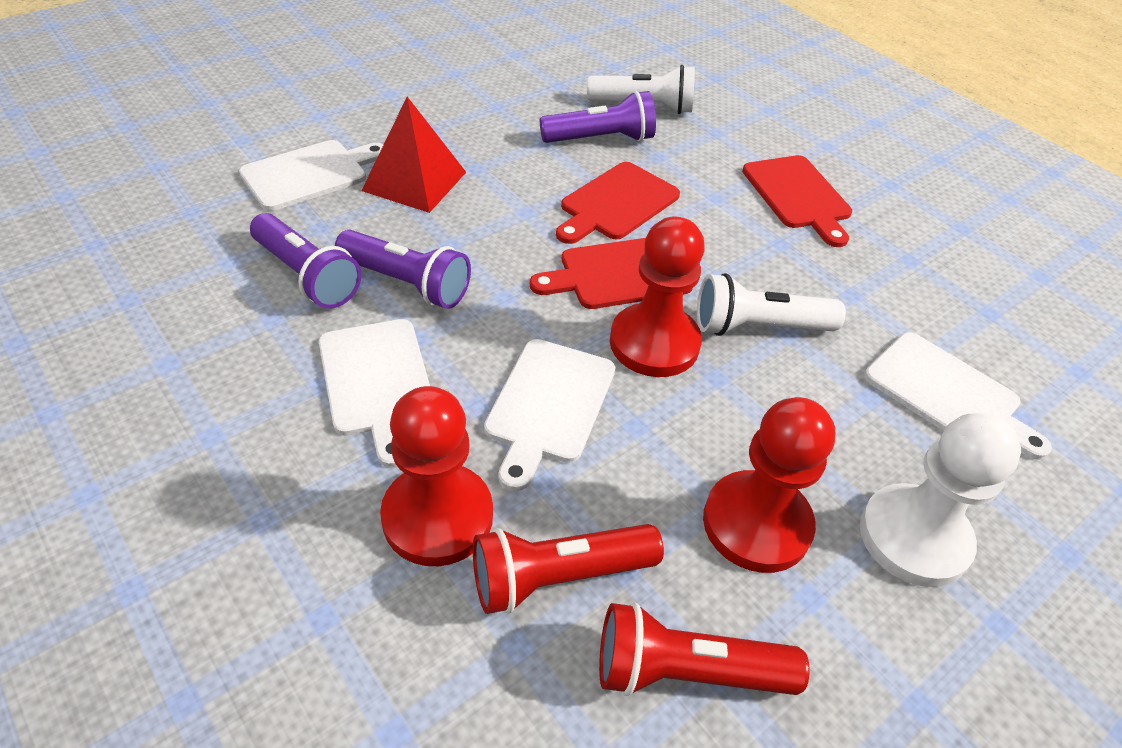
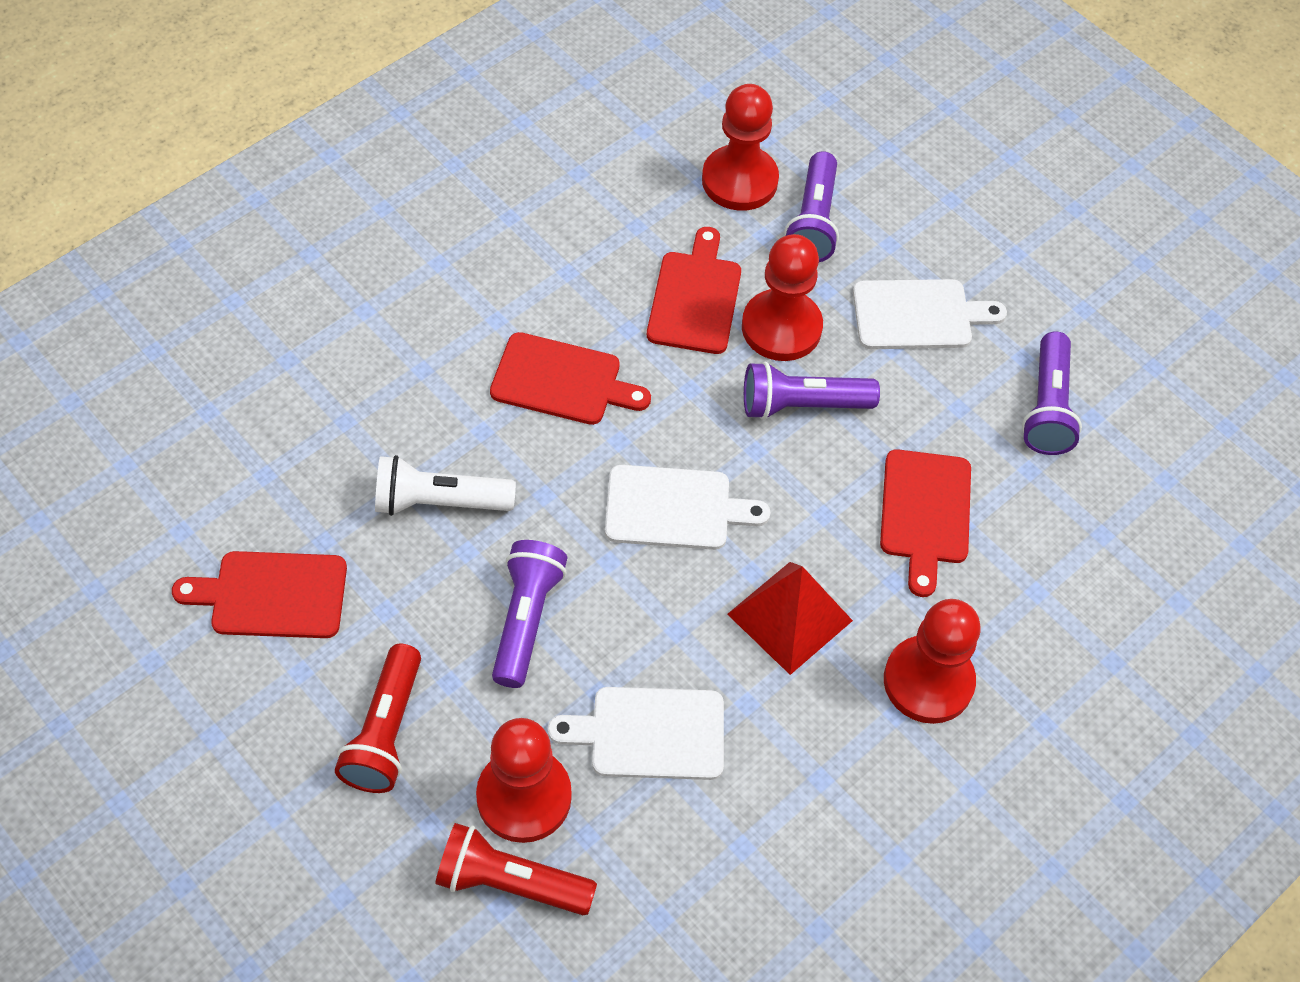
purple flashlight: 3 -> 4
red cutting board: 3 -> 4
red pawn: 3 -> 4
white cutting board: 4 -> 3
white flashlight: 2 -> 1
white pawn: 1 -> 0

